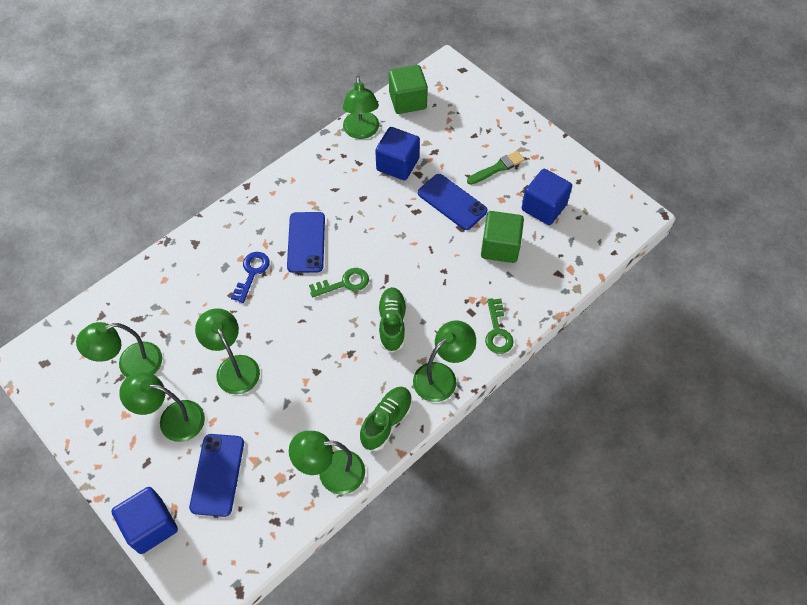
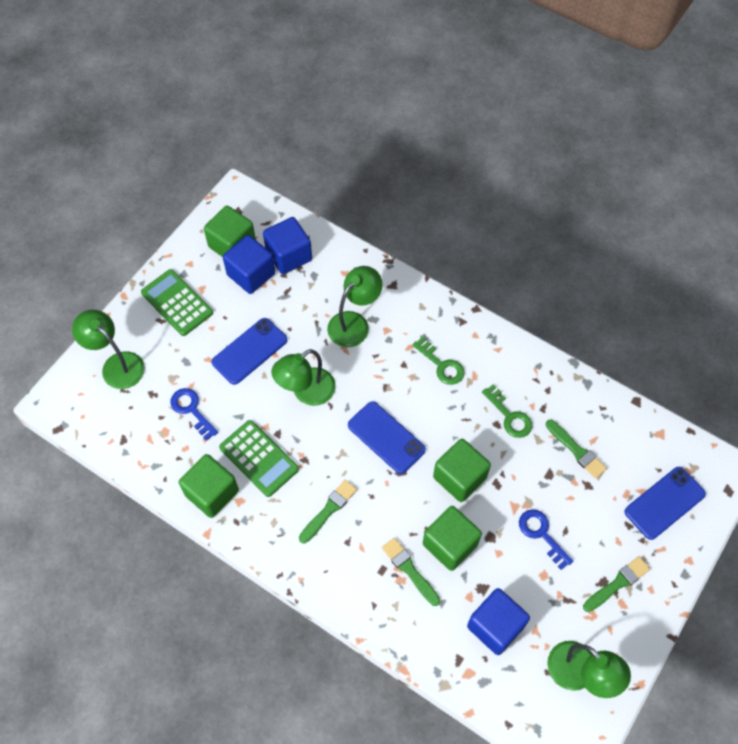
blue key: 1 -> 2
green brush: 1 -> 4
green calculator: 0 -> 2
green cube: 2 -> 4
green lamp: 6 -> 4
green shoe: 2 -> 0

